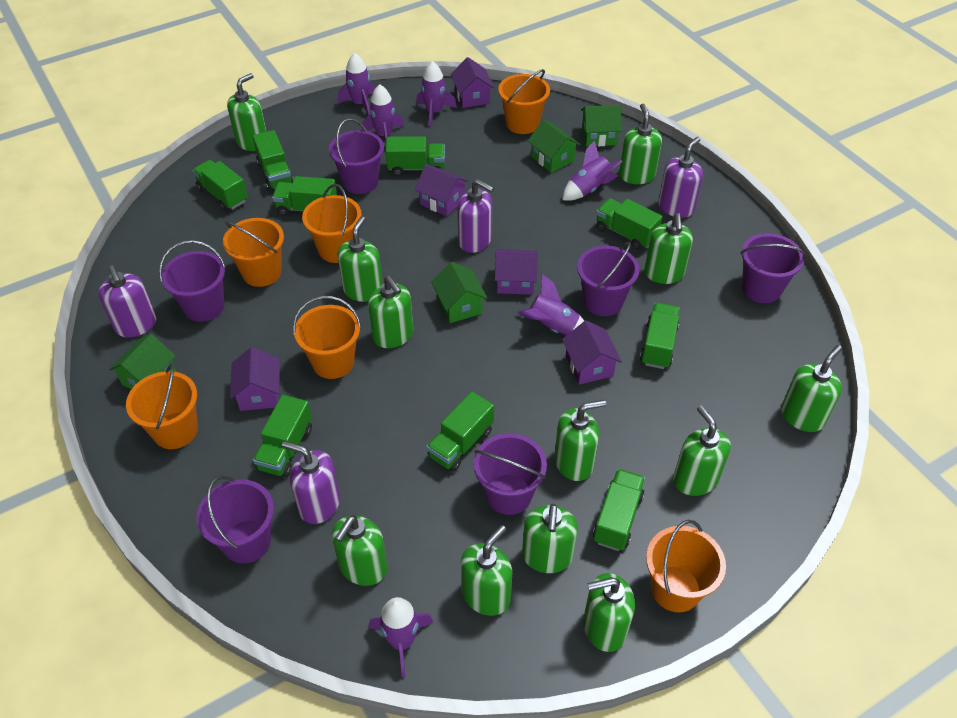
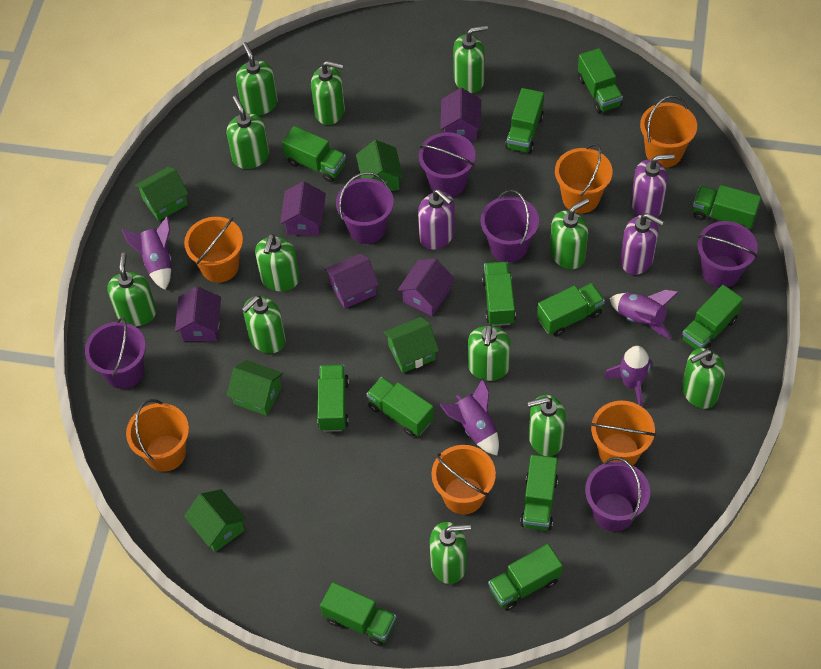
green house: 4 -> 5
green truck: 9 -> 12
purple rocket: 6 -> 4
purple soap dispenser: 4 -> 3

